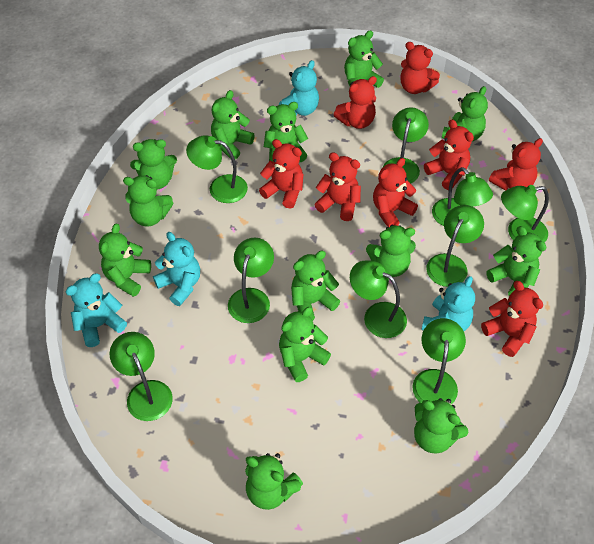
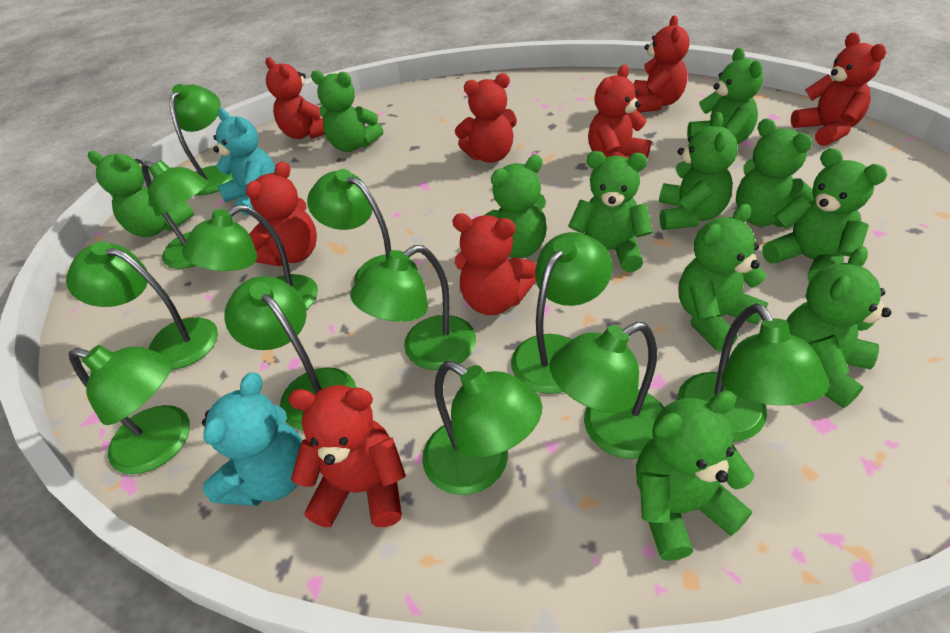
green lamp: 9 -> 12
green teddy bear: 13 -> 11
turquoise teddy bear: 4 -> 2

